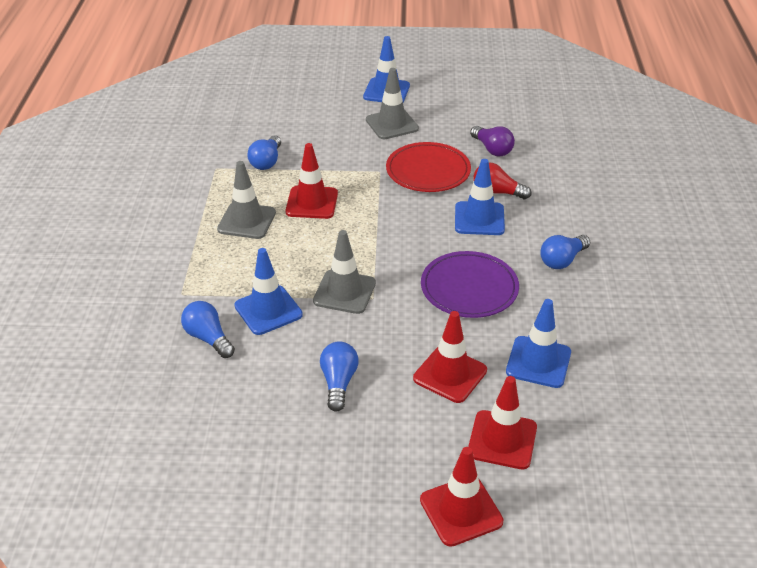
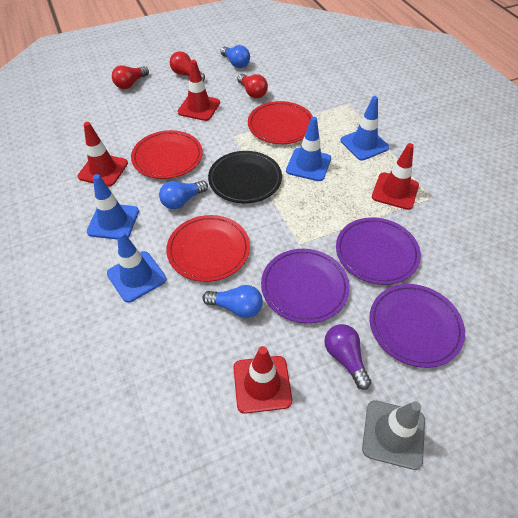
black plate: 0 -> 1
blue light bulb: 4 -> 3
grey traffic cone: 3 -> 1
purple plate: 1 -> 3
red light bulb: 1 -> 3
red plate: 1 -> 3

